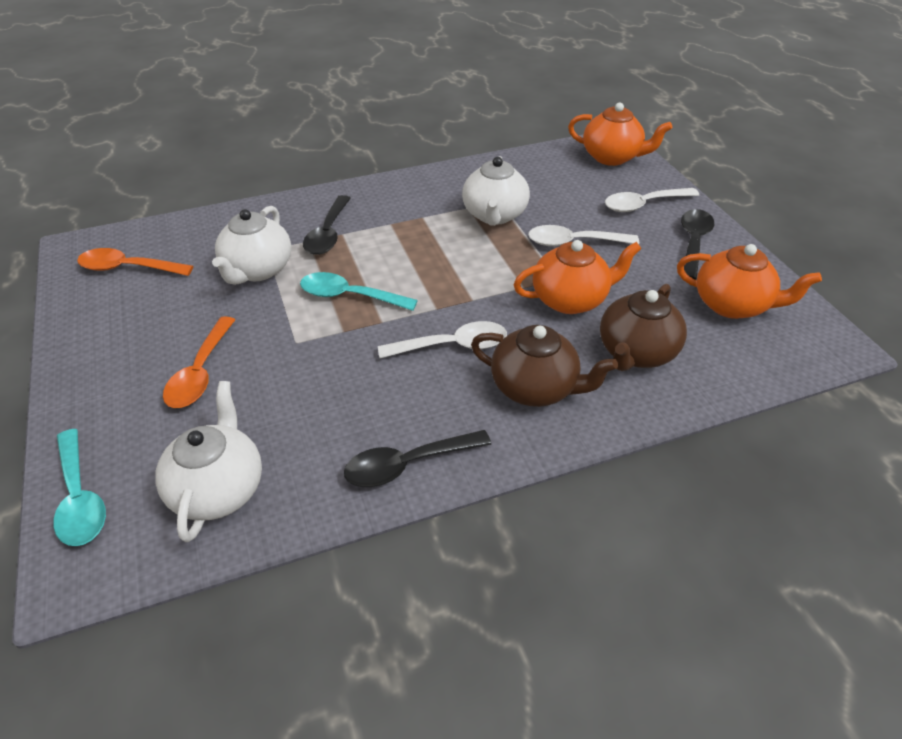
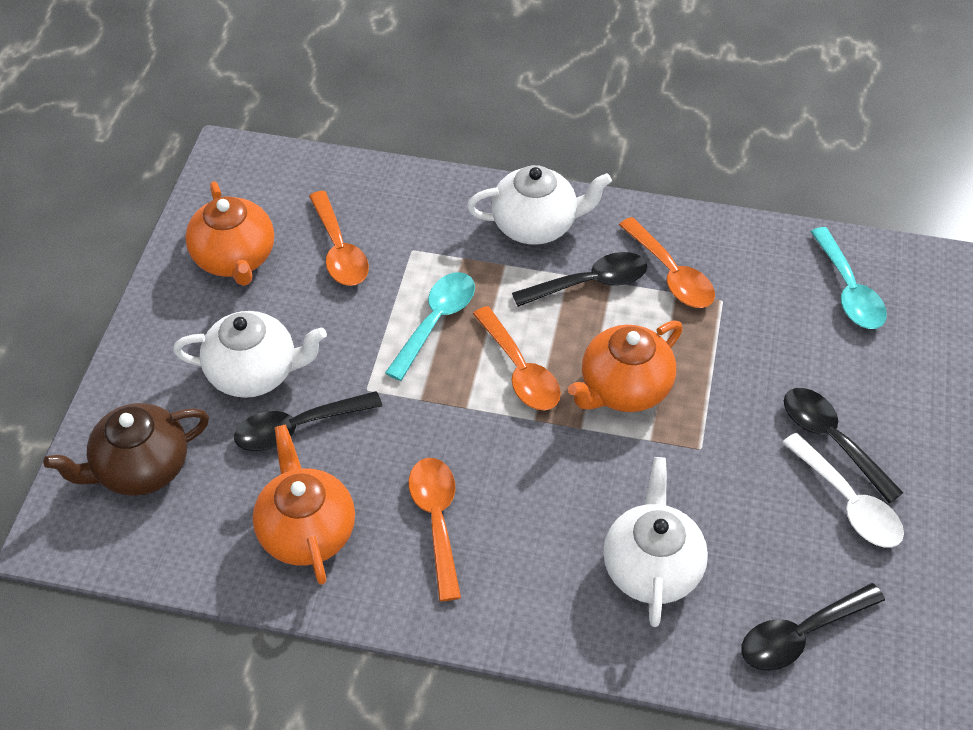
black spoon: 3 -> 4
brown teapot: 2 -> 1
orange spoon: 2 -> 4
white spoon: 3 -> 1

